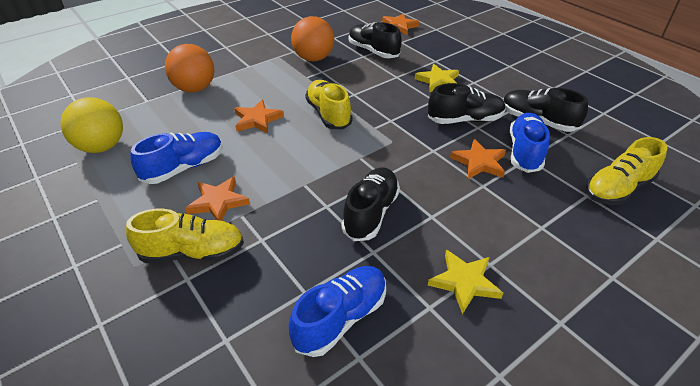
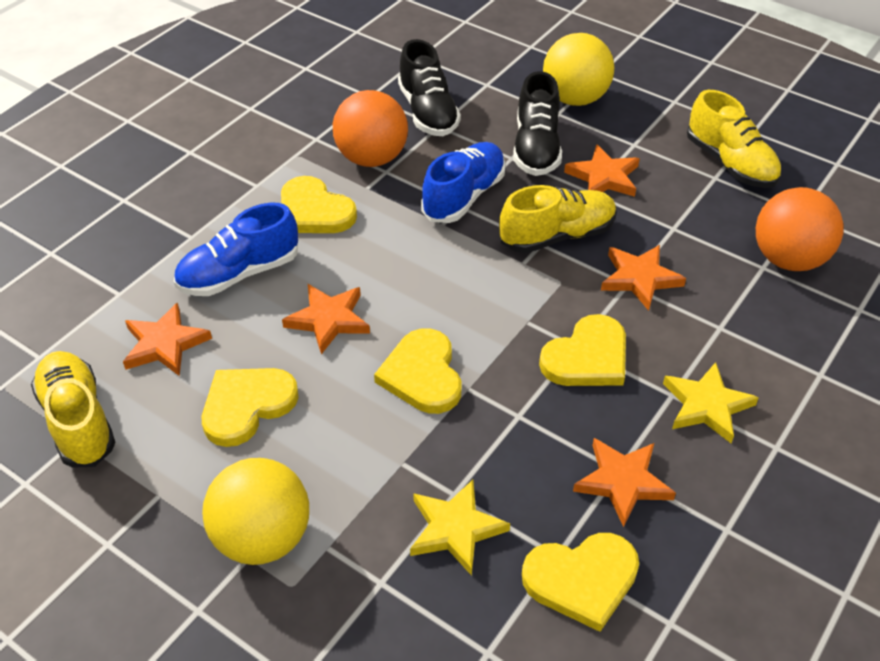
black shoe: 4 -> 2
blue shoe: 3 -> 2
orange star: 4 -> 5
yellow ball: 1 -> 2
yellow heart: 0 -> 5

